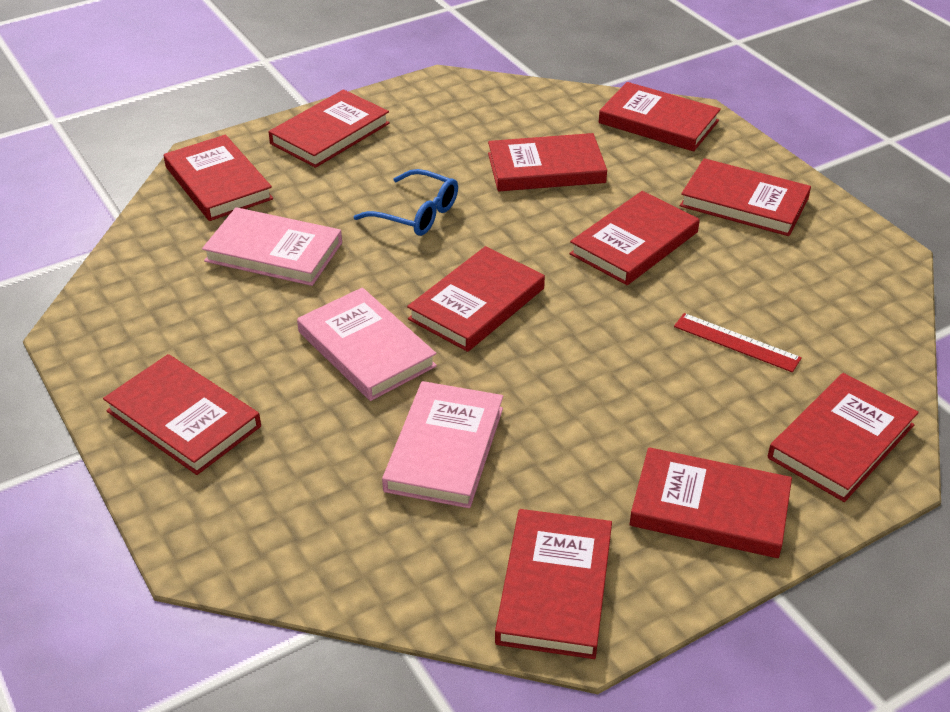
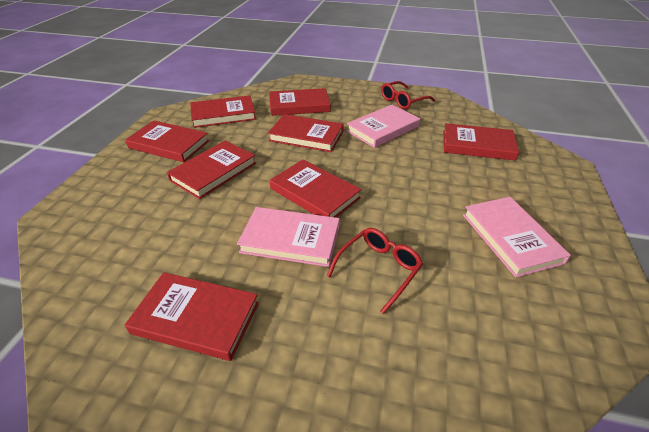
blue glasses: 1 -> 0
red book: 11 -> 8
red glasses: 0 -> 2
red ruler: 1 -> 0

